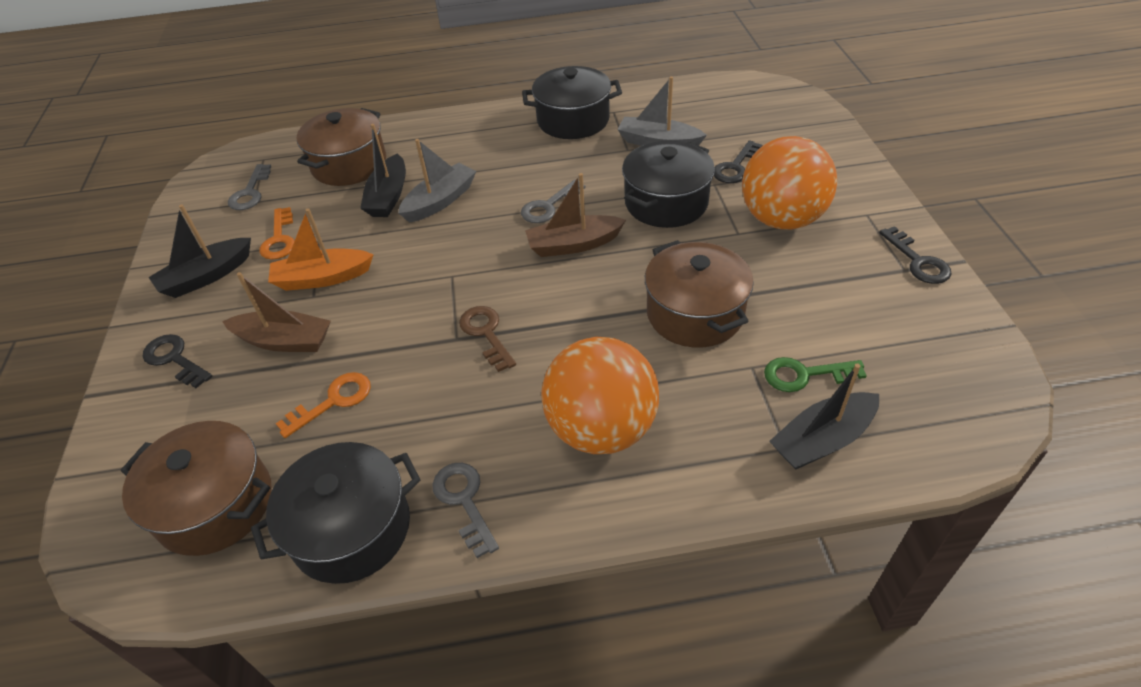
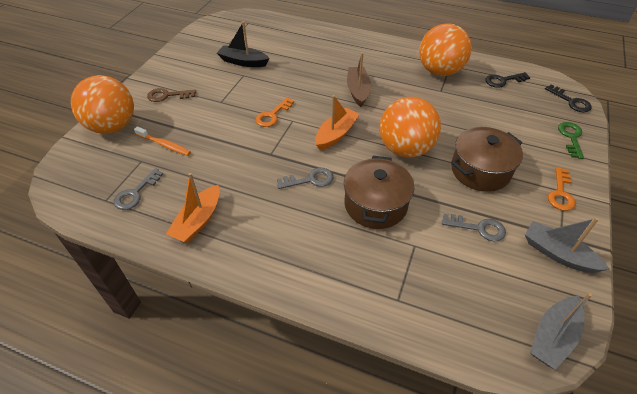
black boat: 3 -> 1
black key: 3 -> 2
black pot: 3 -> 0
brown boat: 2 -> 1
brown pot: 3 -> 2
orange ball: 2 -> 3
orange boat: 1 -> 2
orange toothbrush: 0 -> 1

